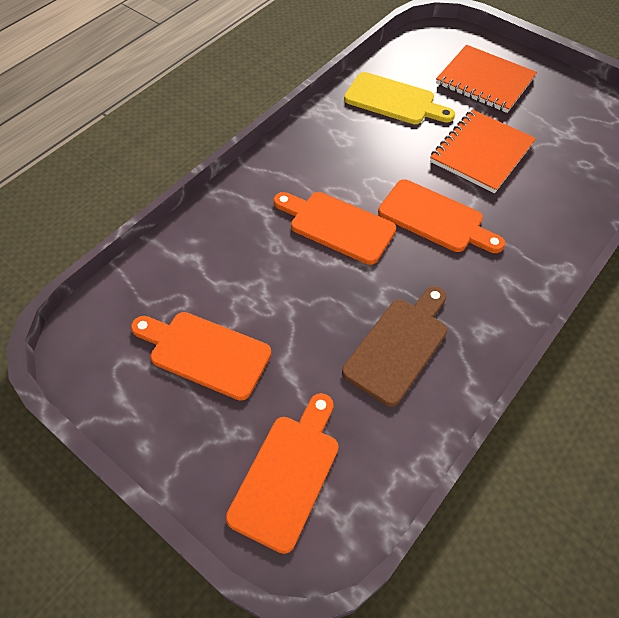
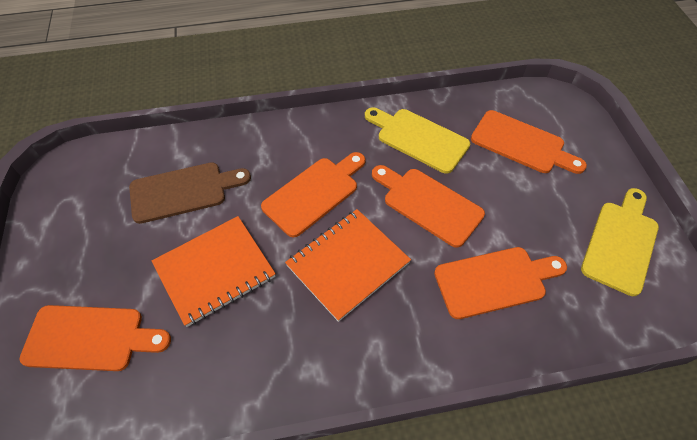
orange cutting board: 4 -> 5
yellow cutting board: 1 -> 2

